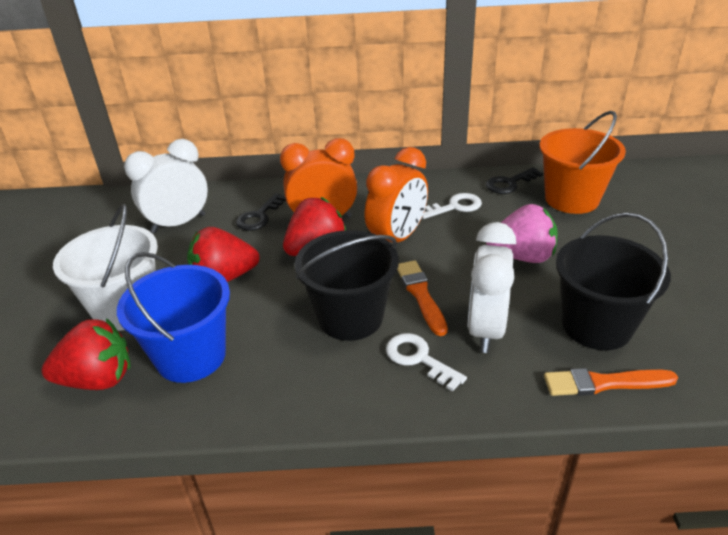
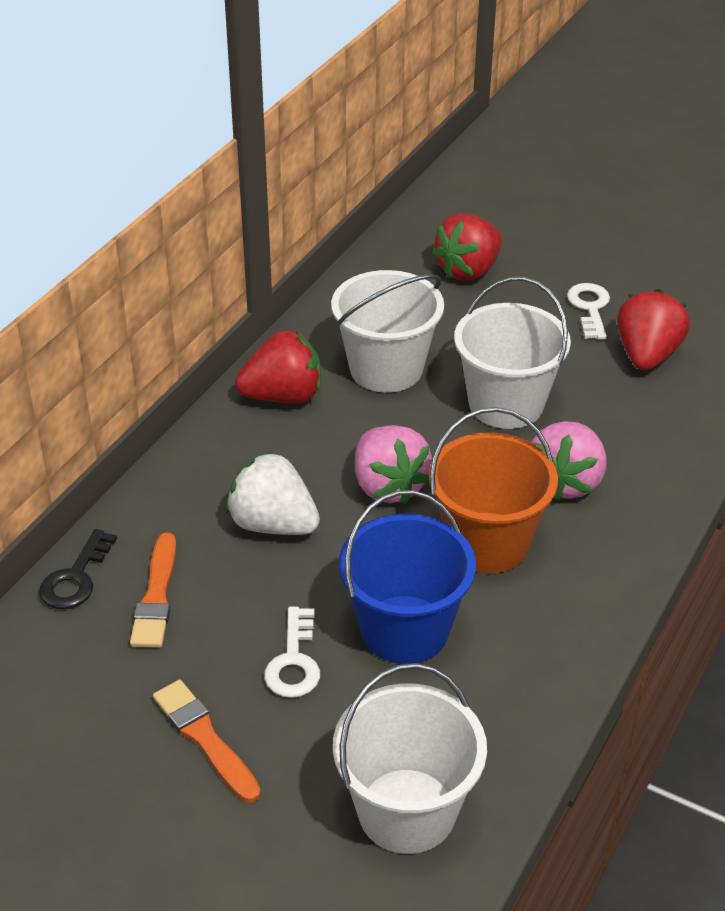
black bucket: 2 -> 0
black key: 2 -> 1
orange clock: 2 -> 0
pink strawberry: 1 -> 2
white bucket: 1 -> 3
white clock: 2 -> 0
white strawberry: 0 -> 1

